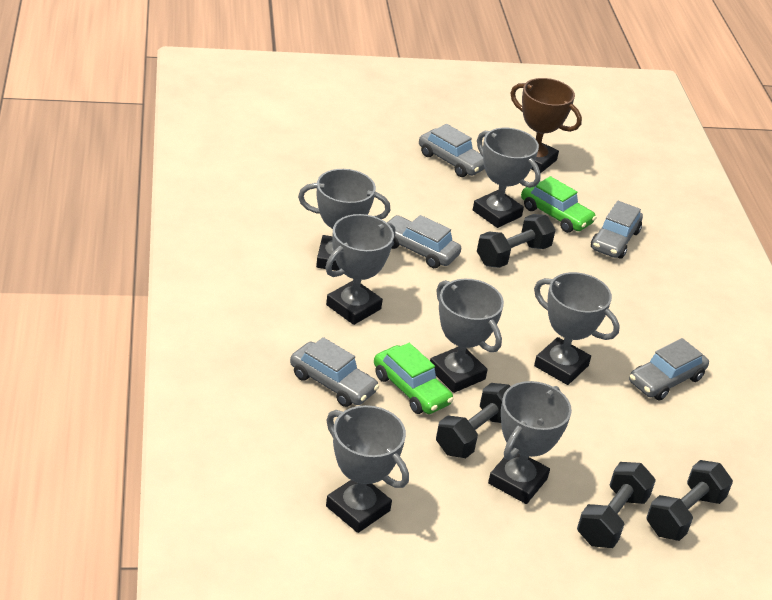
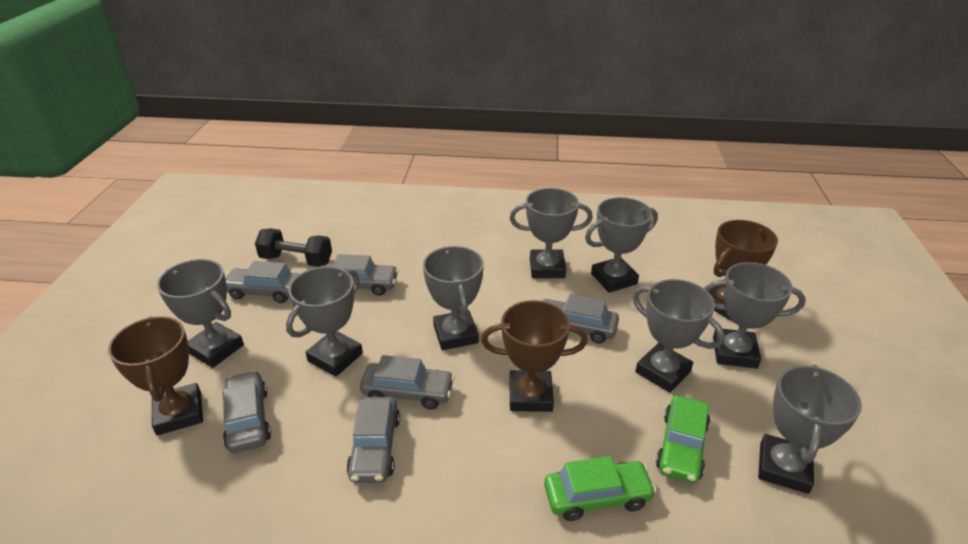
black dumbbell: 4 -> 1
brown trophy: 1 -> 3
grey car: 5 -> 6
grey trophy: 7 -> 8

